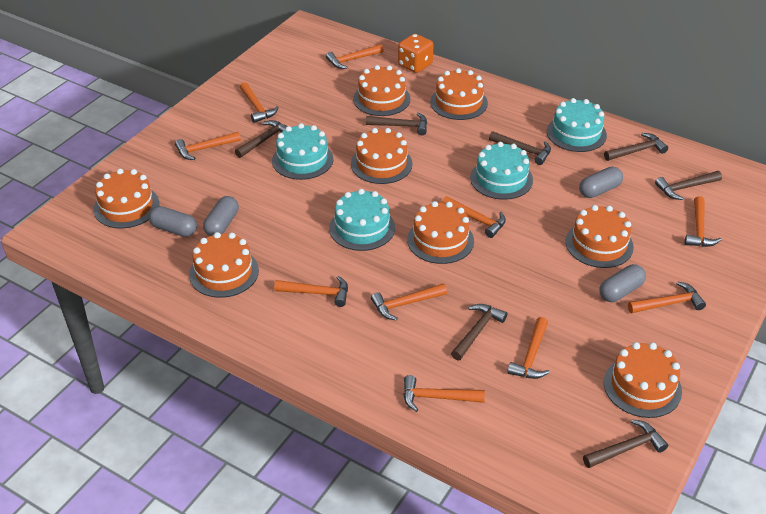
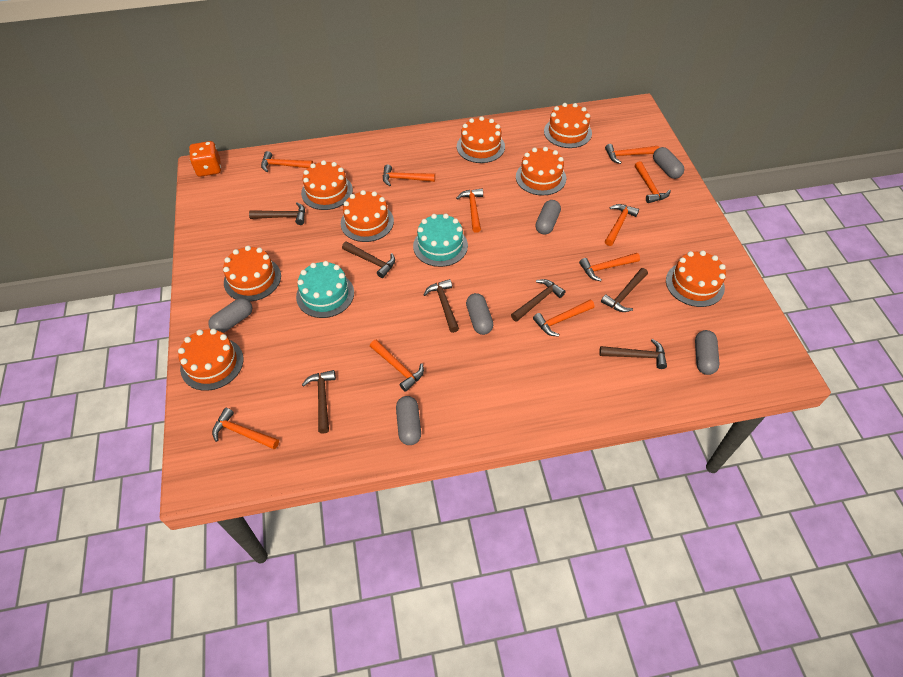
grey capsule: 4 -> 6
turquoise cake: 4 -> 2

